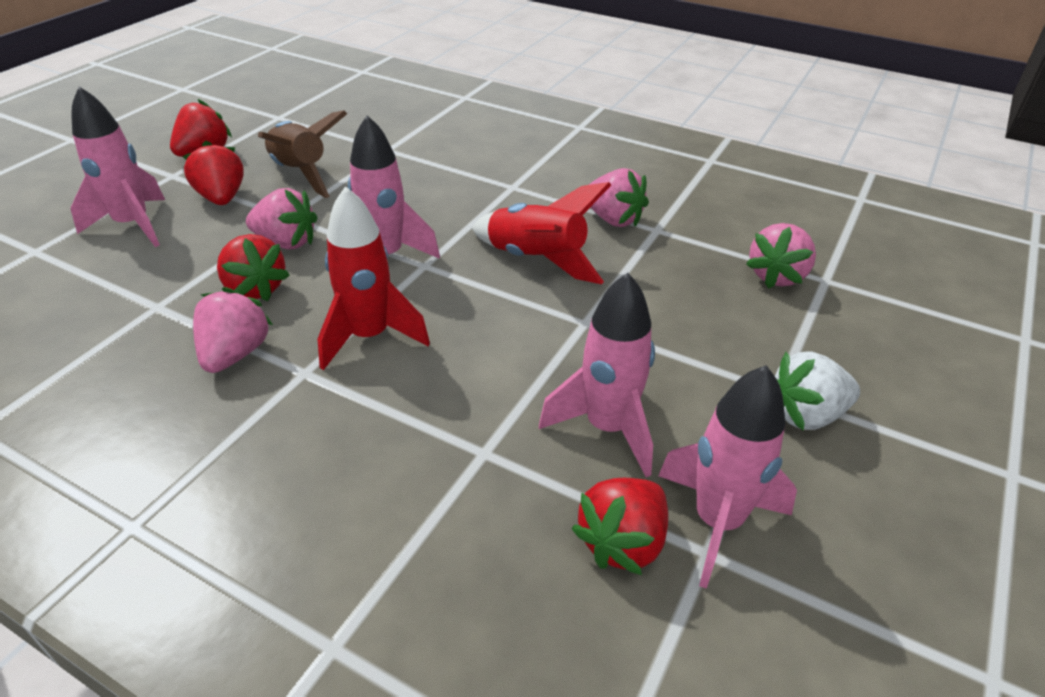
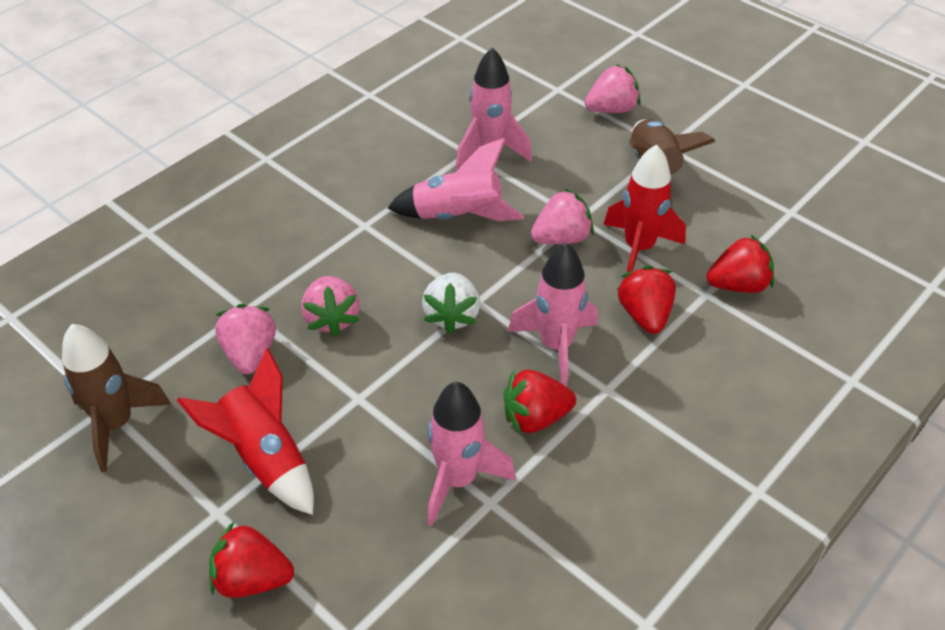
brown rocket: 1 -> 2

